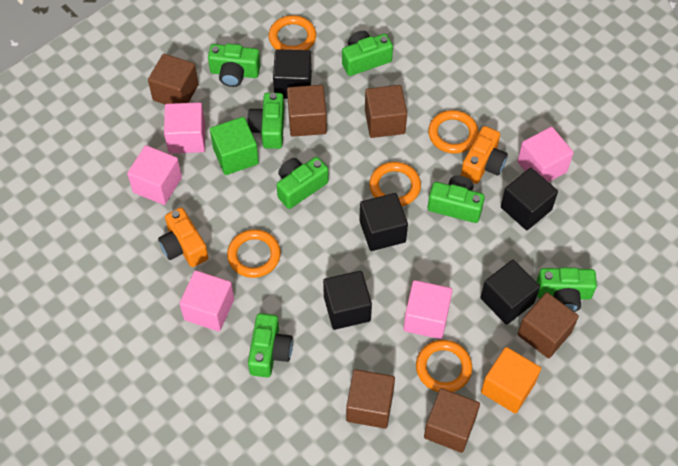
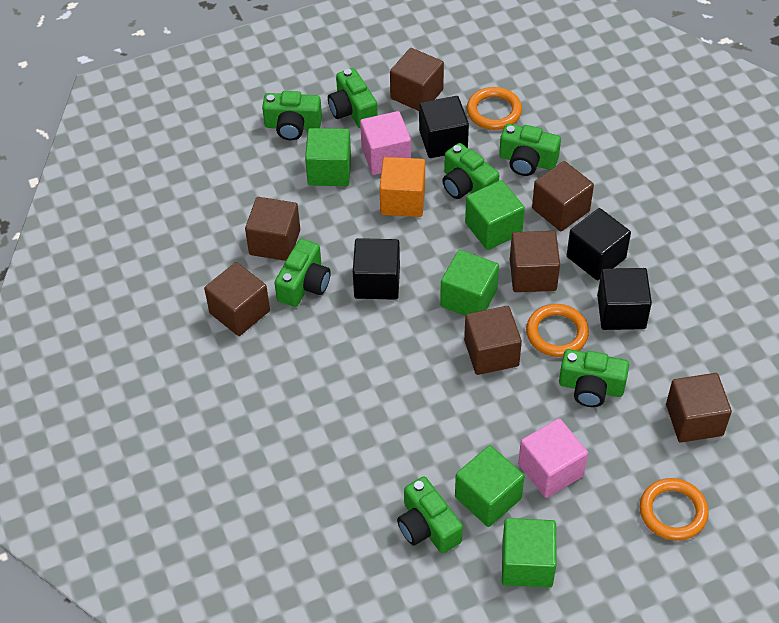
black cube: 5 -> 4
brown cube: 6 -> 7
green cube: 1 -> 5
orange camera: 2 -> 0
orange ring: 5 -> 3
pink cube: 5 -> 2

